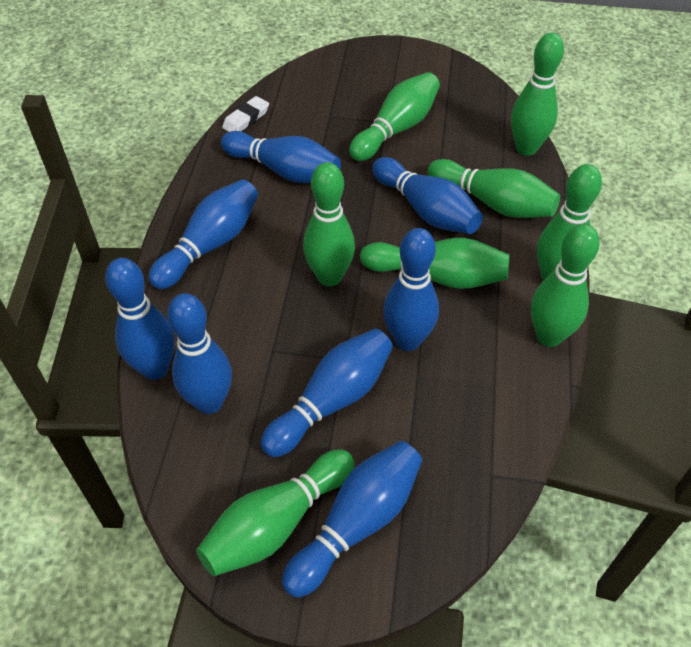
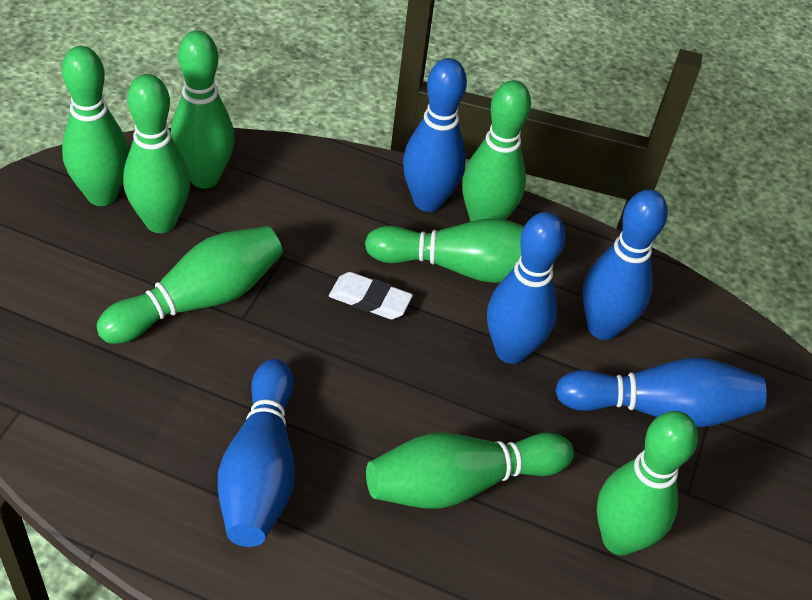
blue bowling pin: 8 -> 5

